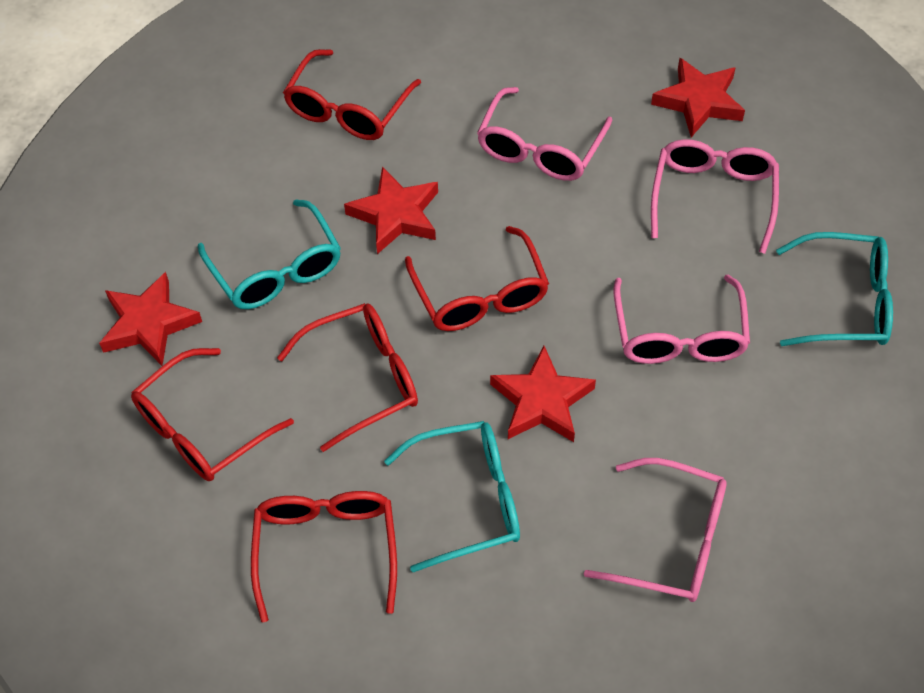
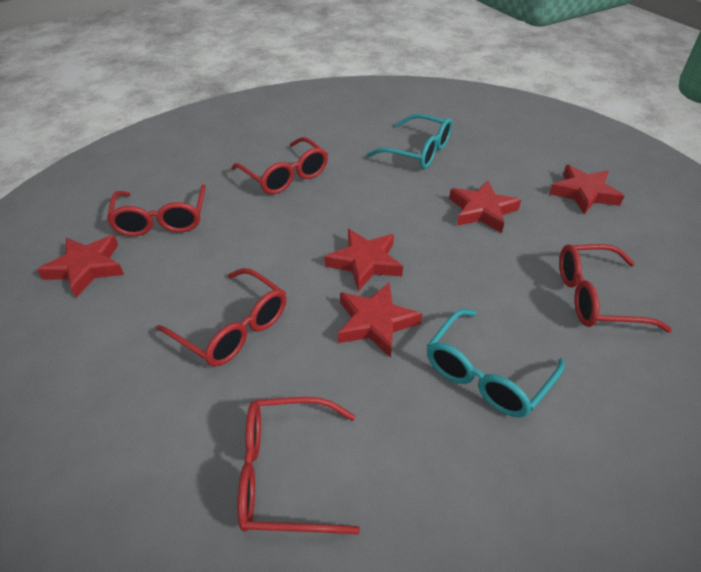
pink glasses: 4 -> 0
red star: 4 -> 5
turquoise glasses: 3 -> 2

